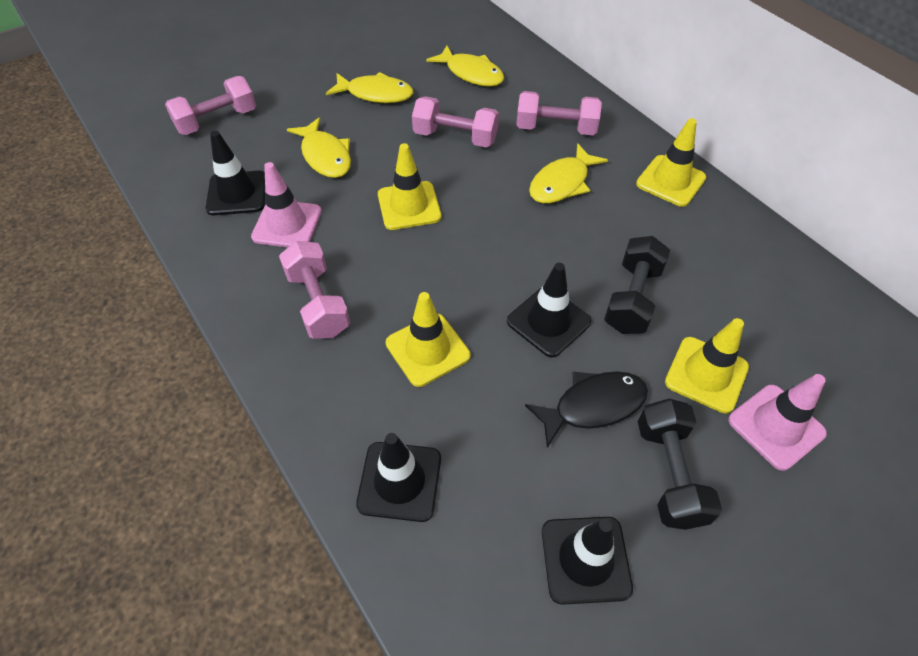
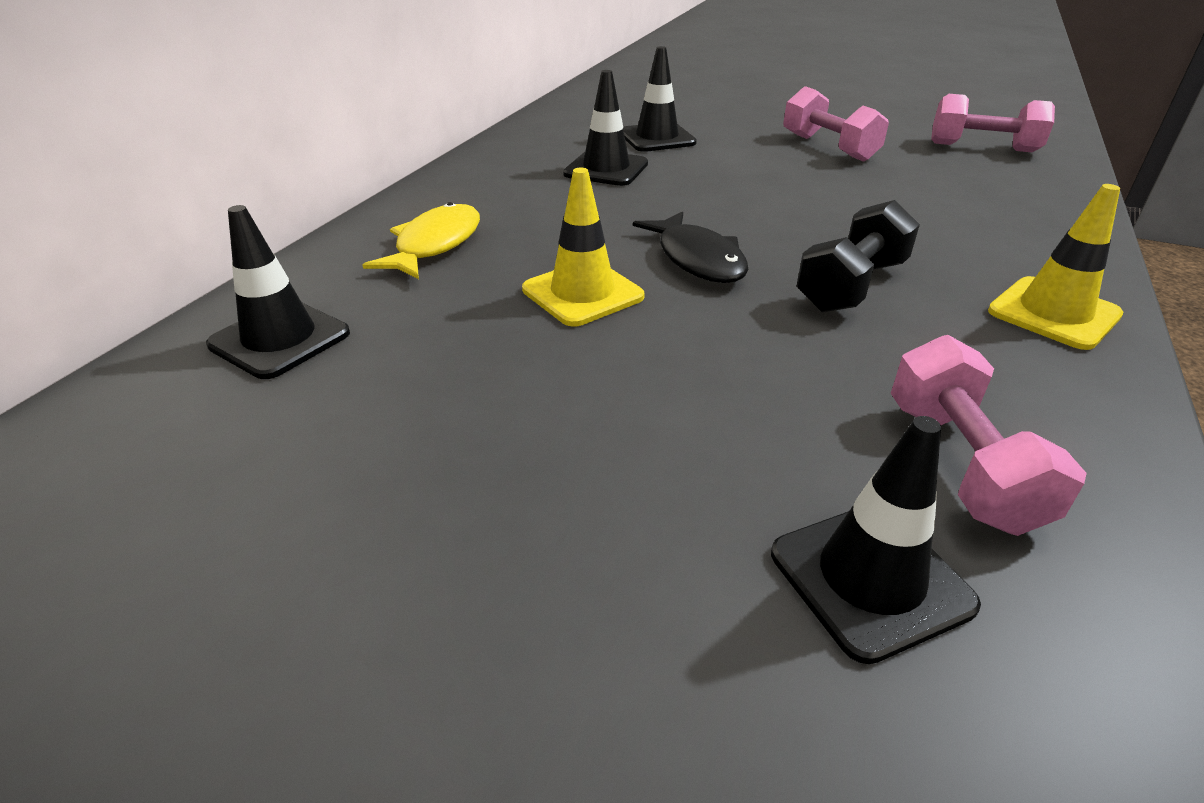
black dumbbell: 2 -> 1
pink dumbbell: 4 -> 3
pink traffic cone: 2 -> 0
yellow fish: 4 -> 1
yellow traffic cone: 4 -> 2

